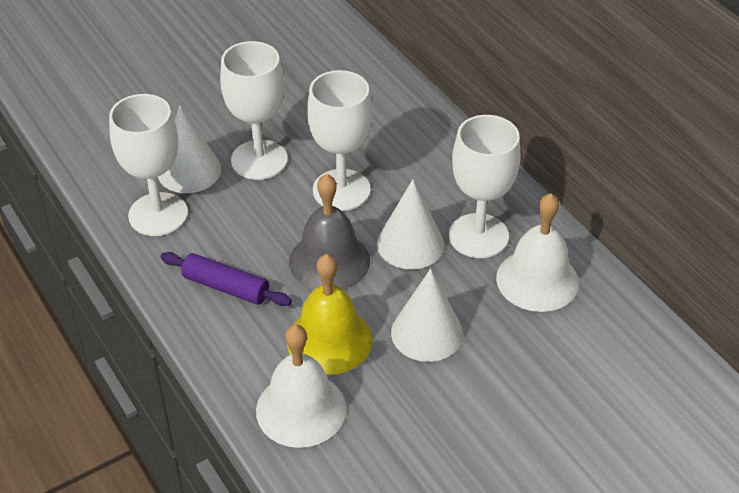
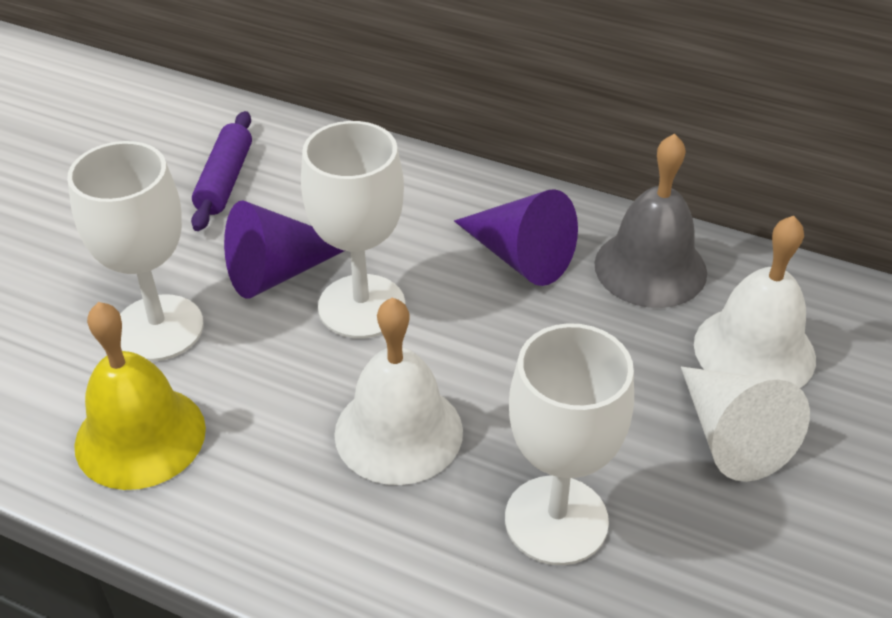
purple cone: 0 -> 2
white cone: 3 -> 1
white goblet: 4 -> 3

